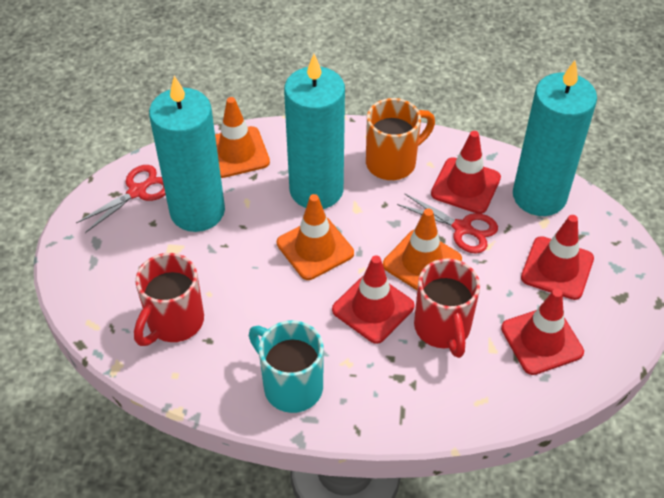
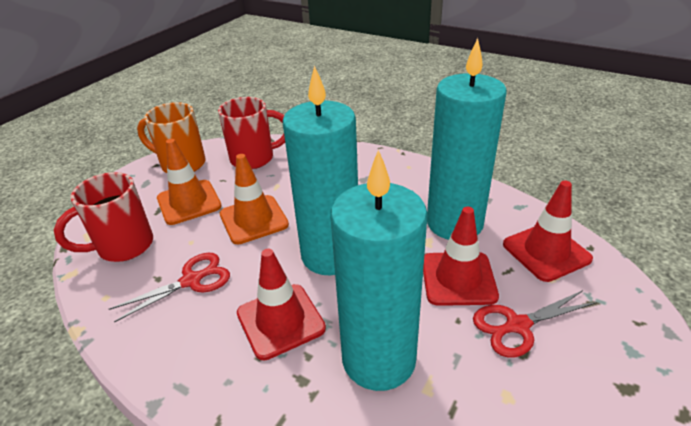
orange traffic cone: 3 -> 2
red traffic cone: 4 -> 3
turquoise mug: 1 -> 0

